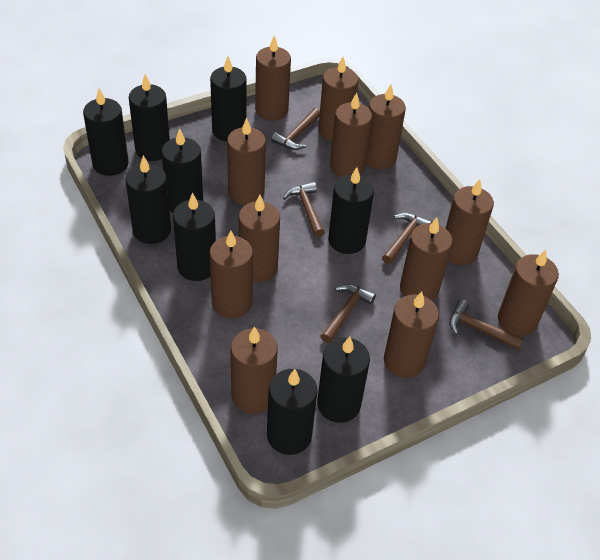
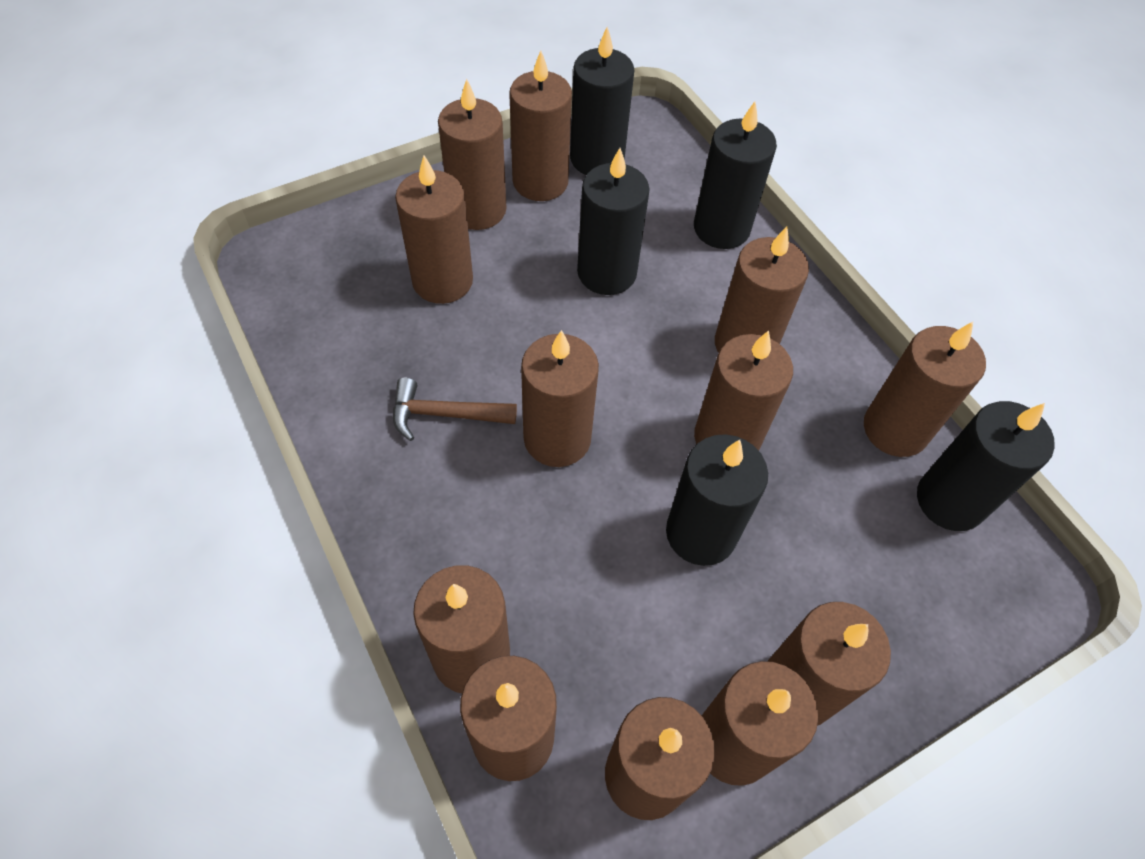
black candle: 9 -> 5
brown hammer: 5 -> 1

